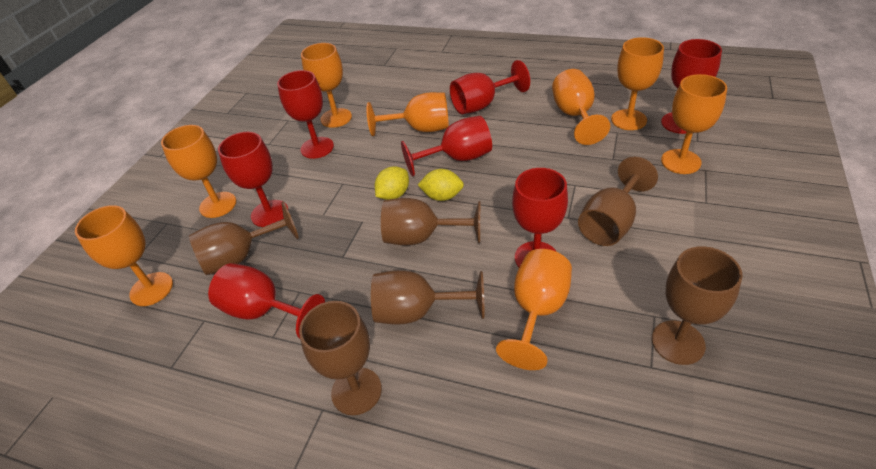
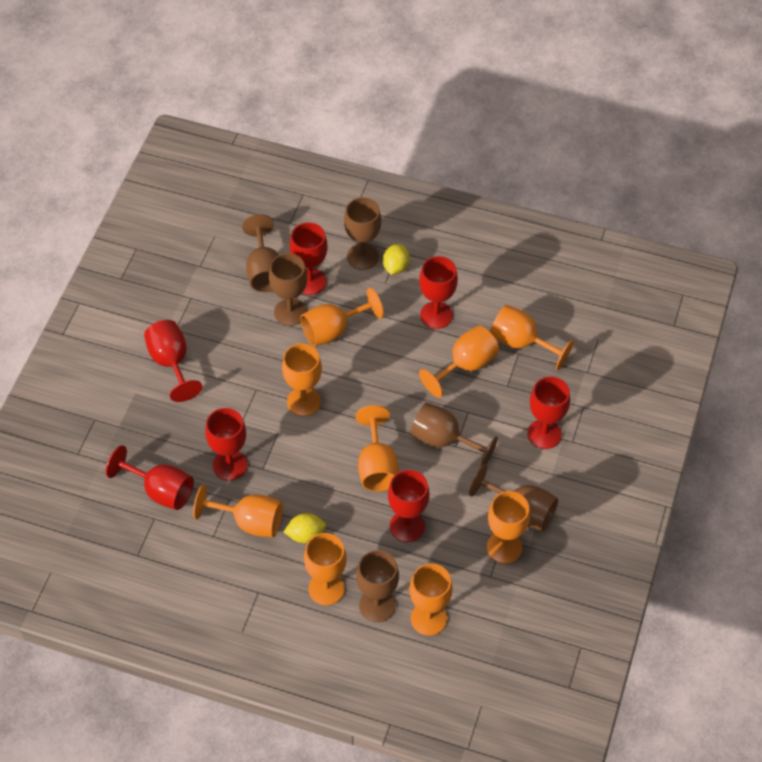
orange goblet: 8 -> 9

